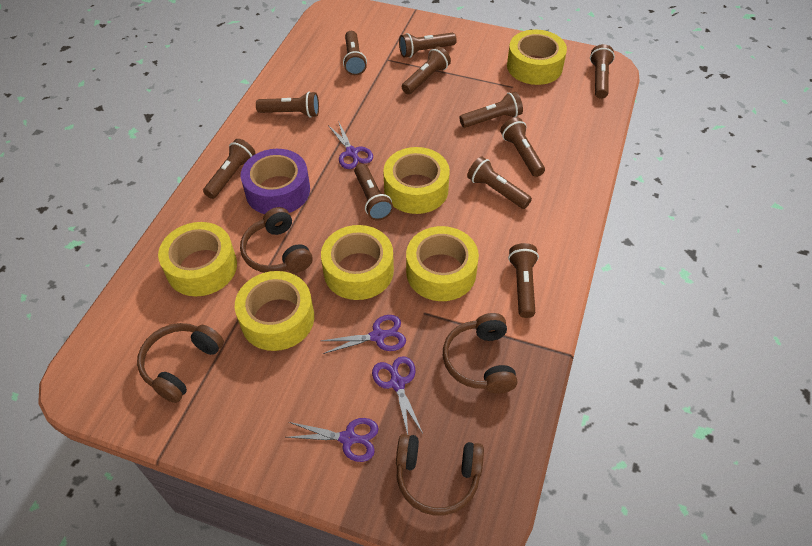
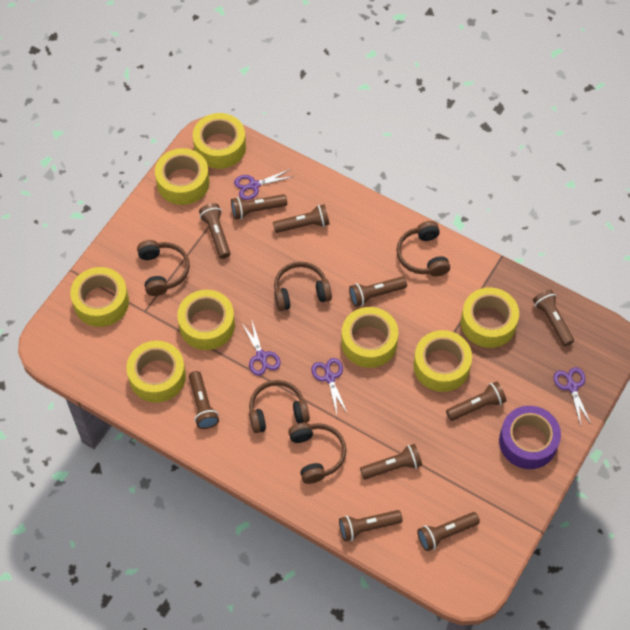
brown flashlight: 11 -> 10
brown headphones: 4 -> 5
yellow tape: 6 -> 8

